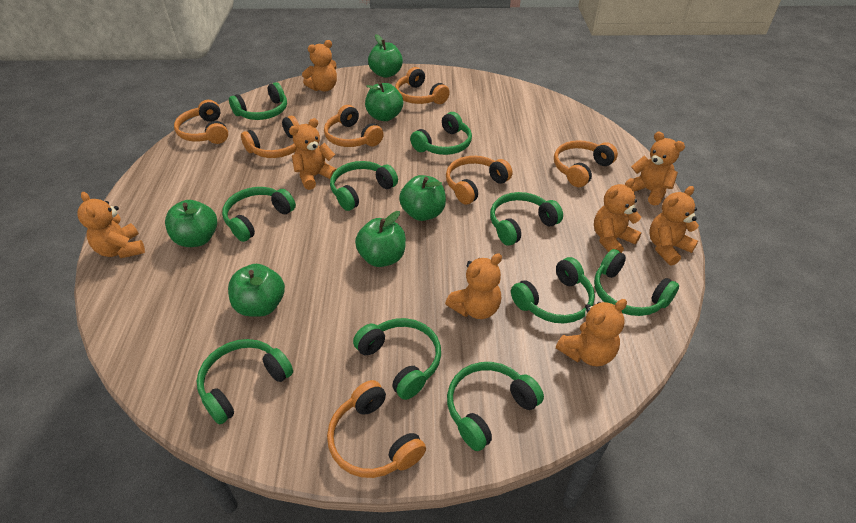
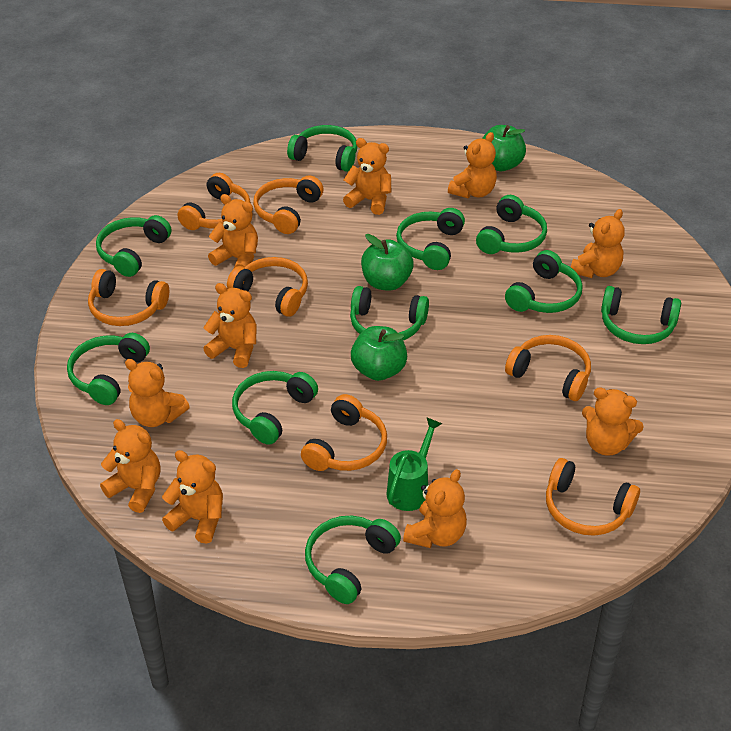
green apple: 6 -> 3
green watering can: 0 -> 1
orange teddy bear: 8 -> 10

